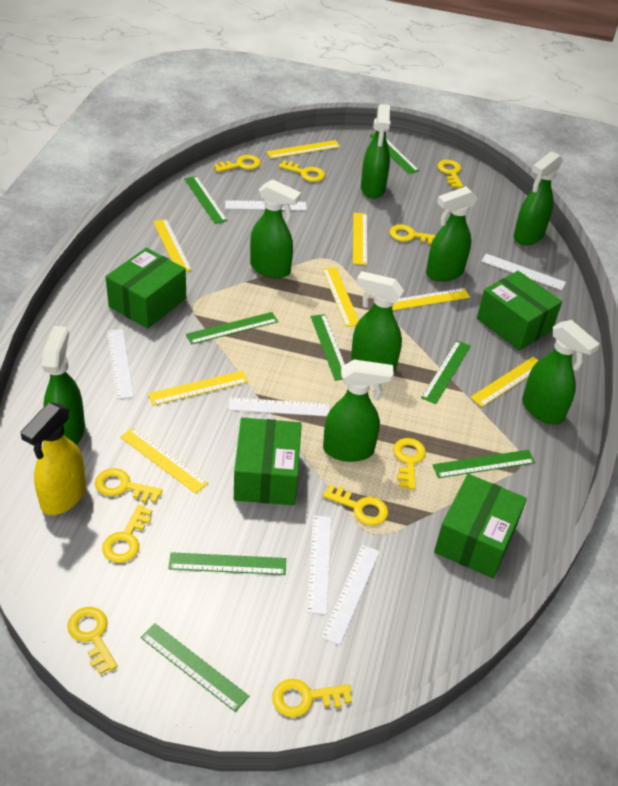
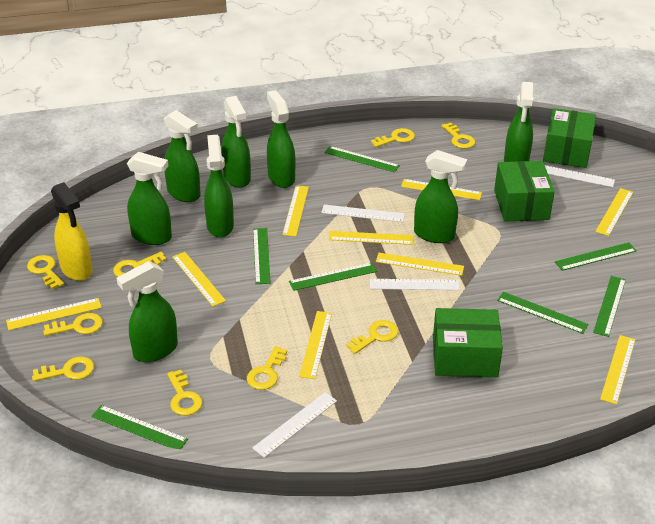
green box: 4 -> 3
green ruler: 8 -> 7
white ruler: 6 -> 4
yellow key: 10 -> 9
yellow ruler: 8 -> 9

